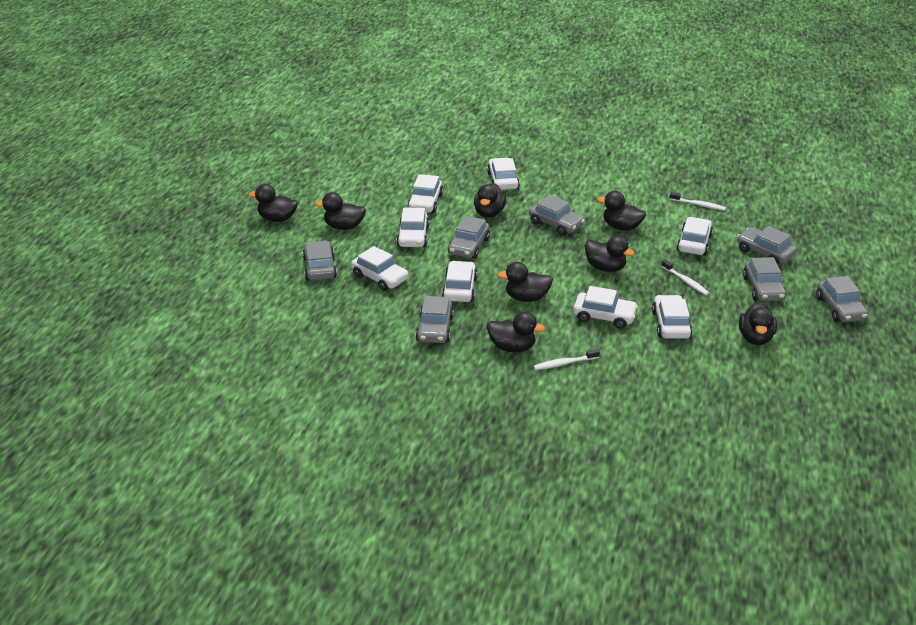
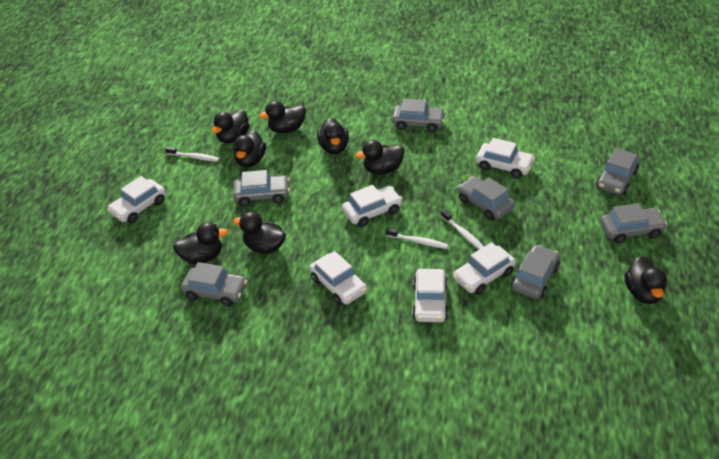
white car: 8 -> 6

